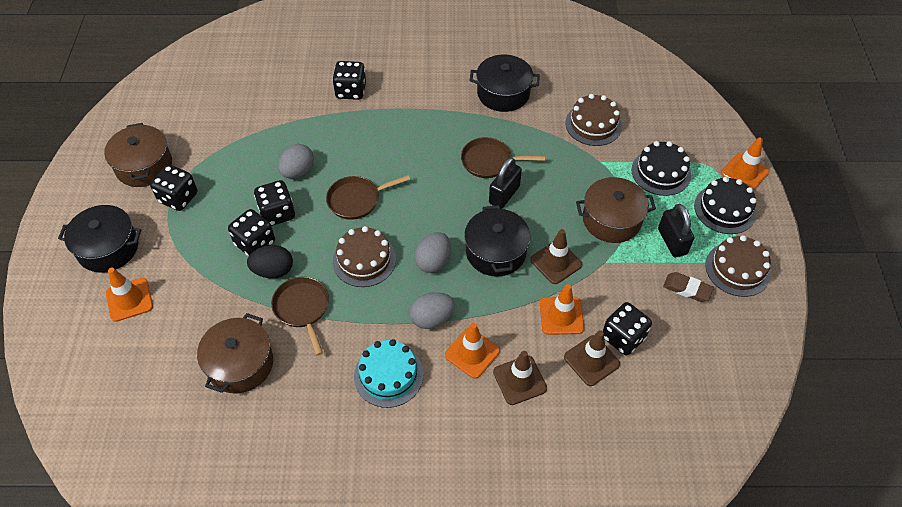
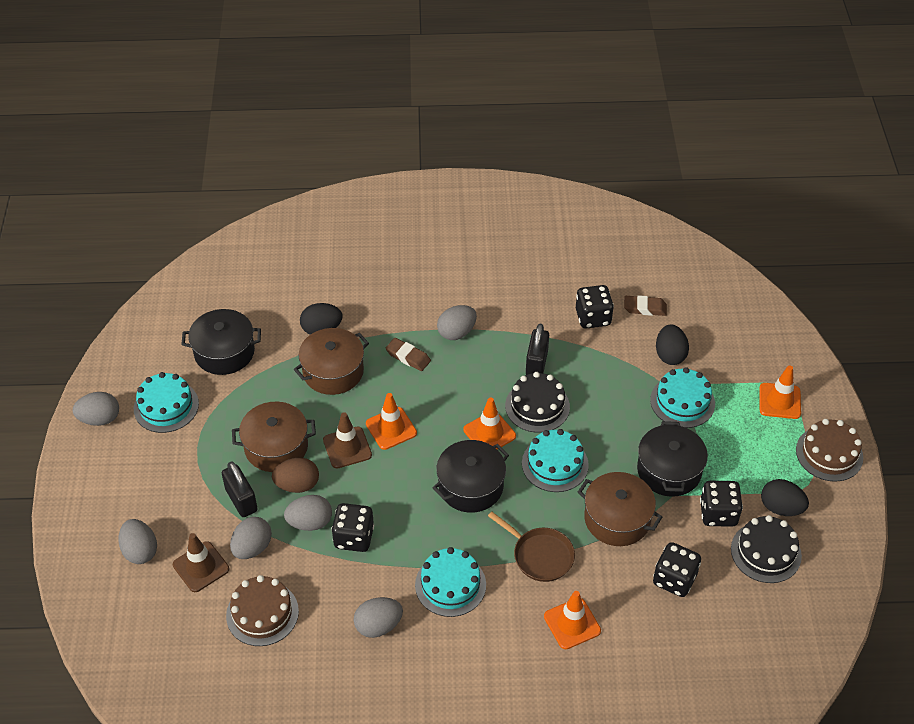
black dice: 5 -> 4
black egg: 1 -> 3
brown cake: 3 -> 2
brown egg: 0 -> 1
brown eraser: 1 -> 2
brown pan: 3 -> 1
brown traffic cone: 3 -> 2
grey egg: 3 -> 6
turquoise cake: 1 -> 4

